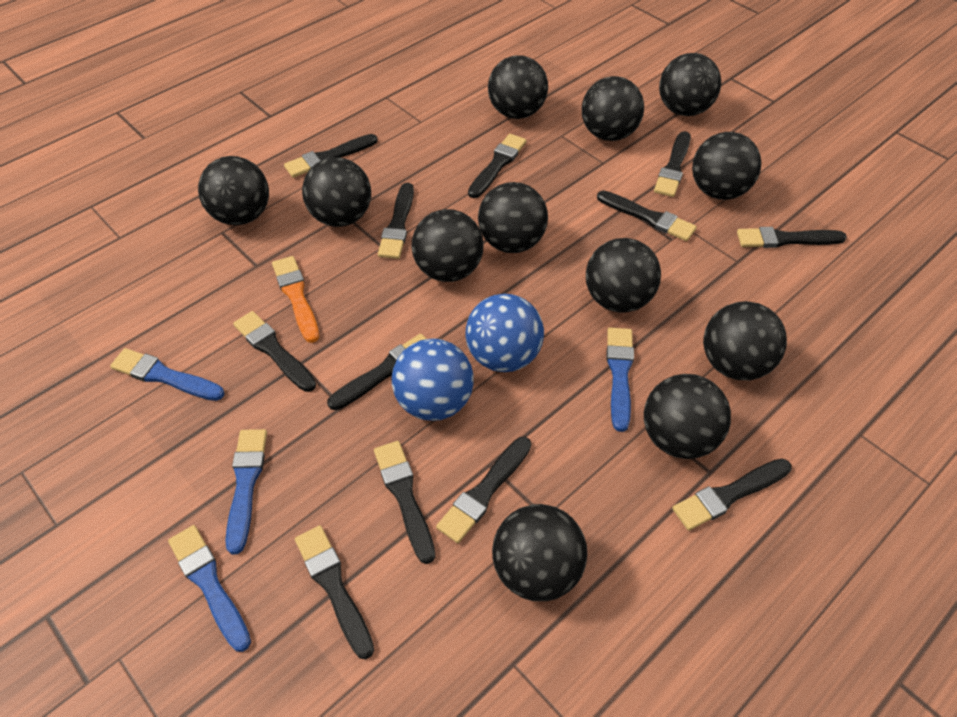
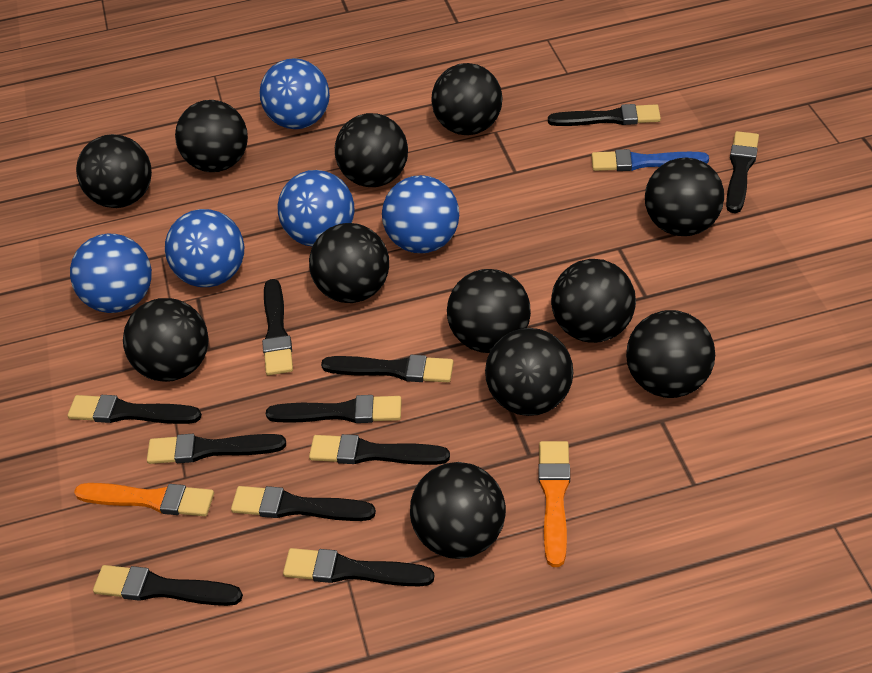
black brush: 12 -> 11
blue ball: 2 -> 5
blue brush: 4 -> 1
orange brush: 1 -> 2

